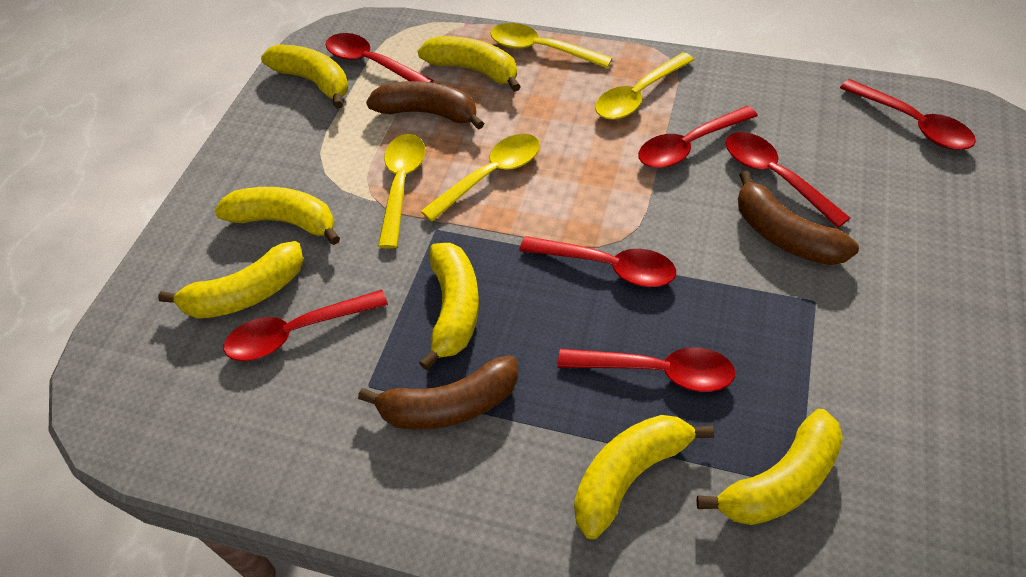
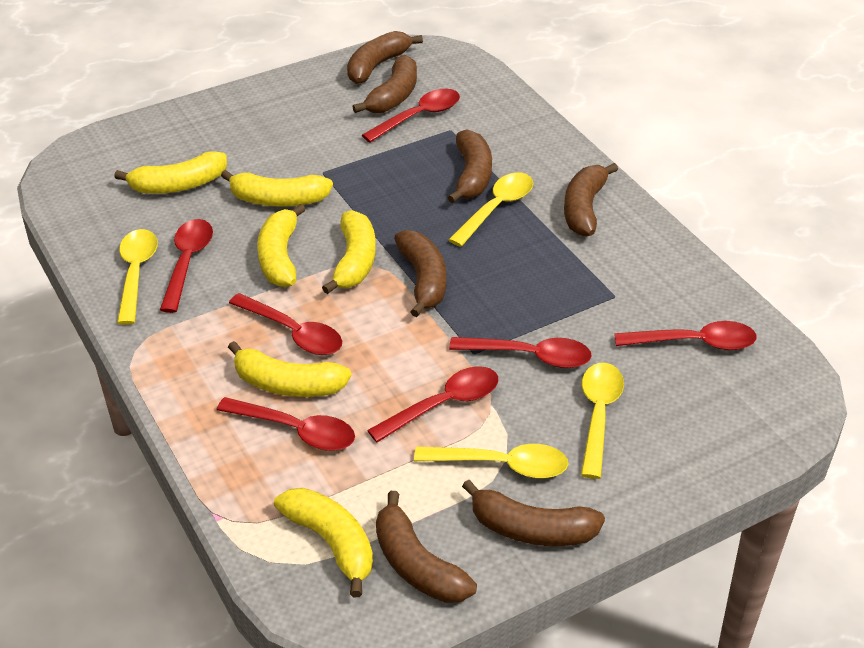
brown banana: 3 -> 7
yellow banana: 7 -> 6

